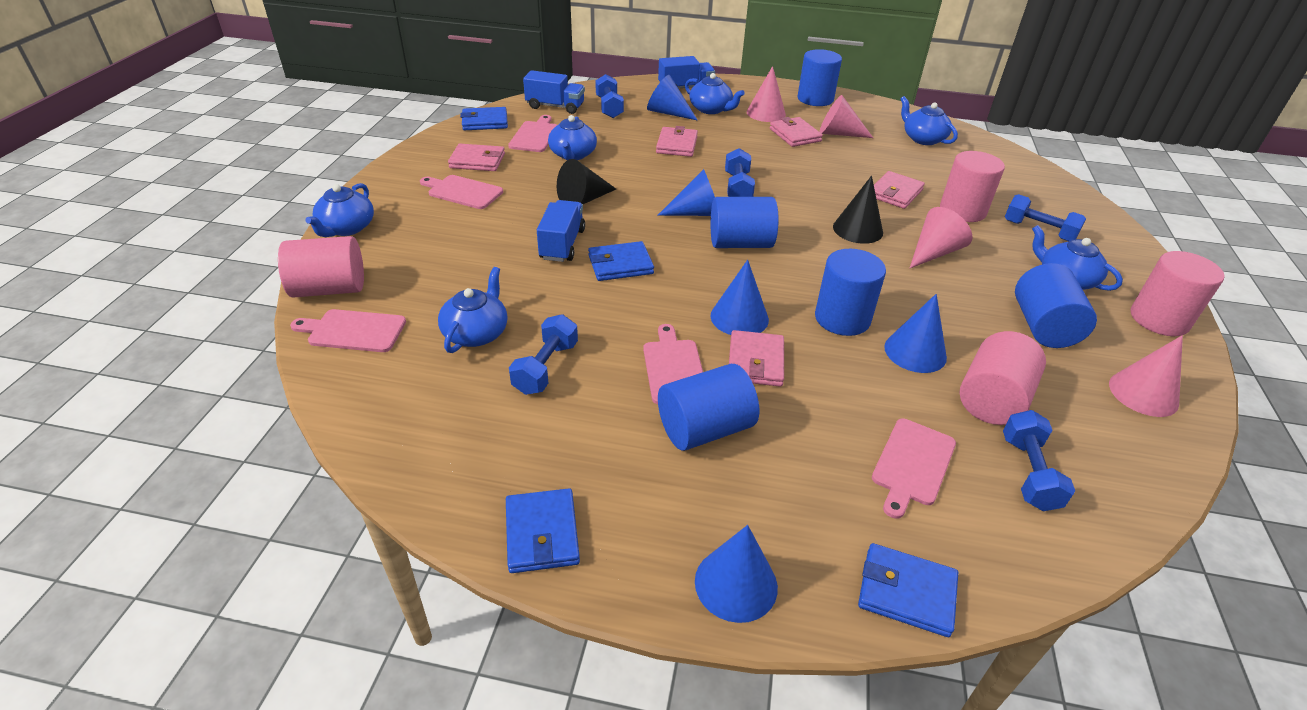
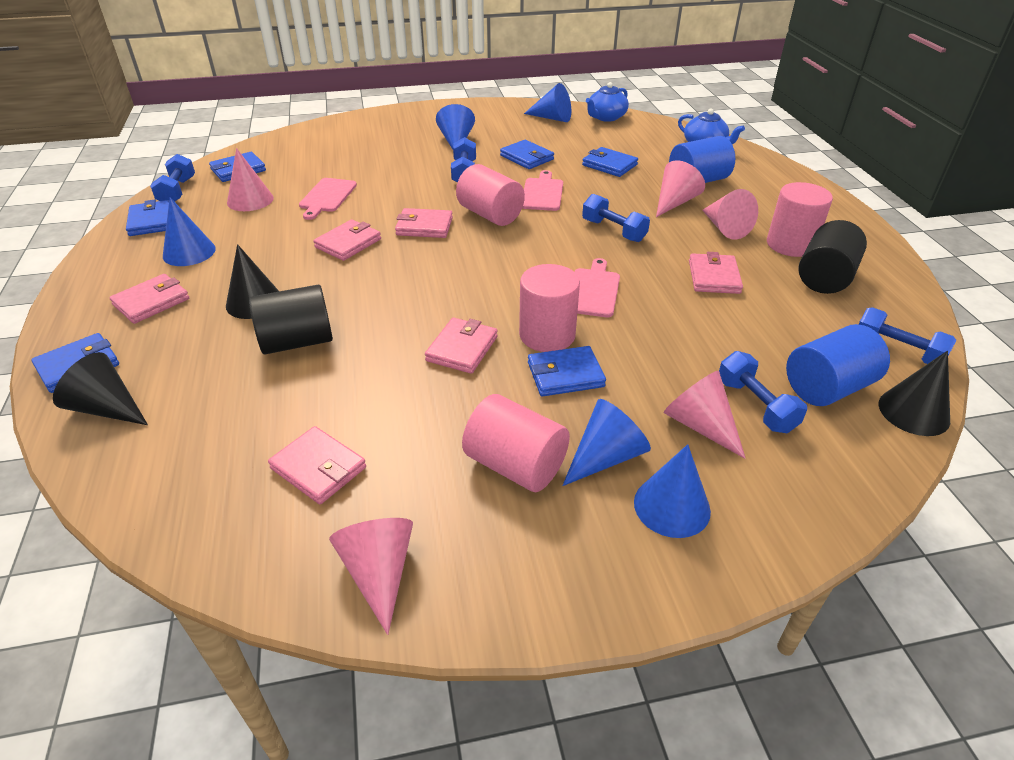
black cone: 2 -> 3
black cylinder: 0 -> 2
blue cylinder: 5 -> 2
blue teapot: 6 -> 2
blue truck: 3 -> 0
blue wallet: 4 -> 6
pink cone: 4 -> 5
pink cutting board: 5 -> 3
pink wallet: 5 -> 6

